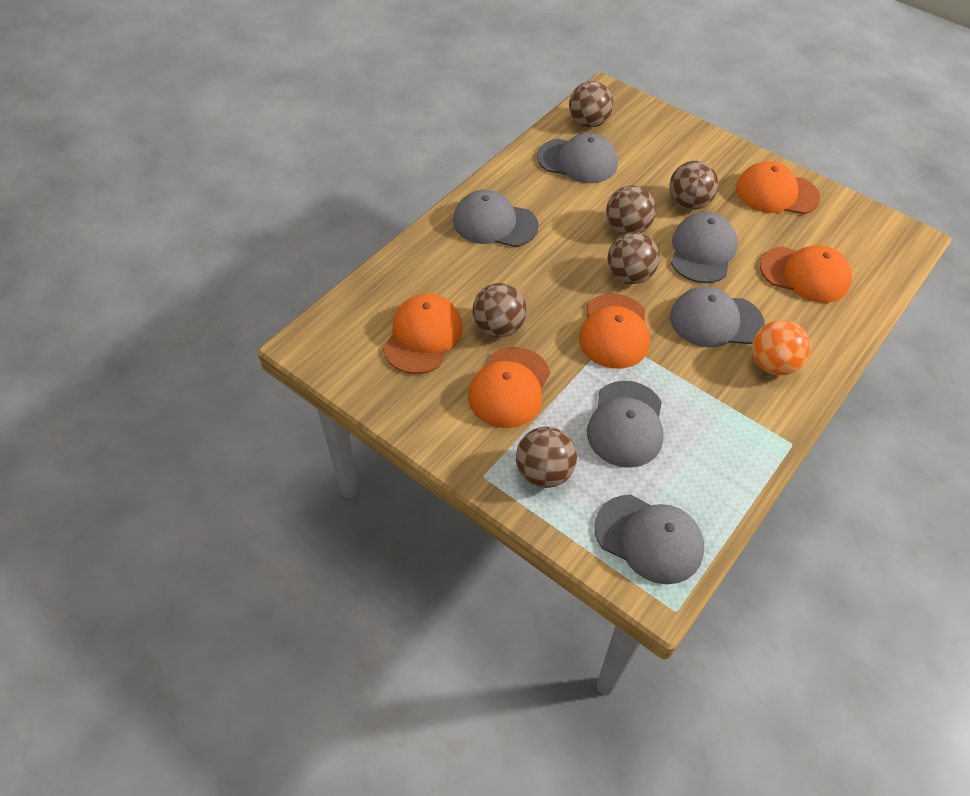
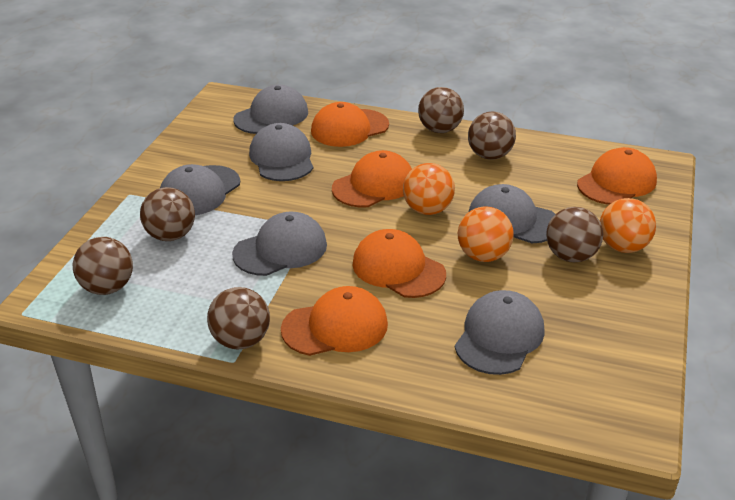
orange ball: 1 -> 3

